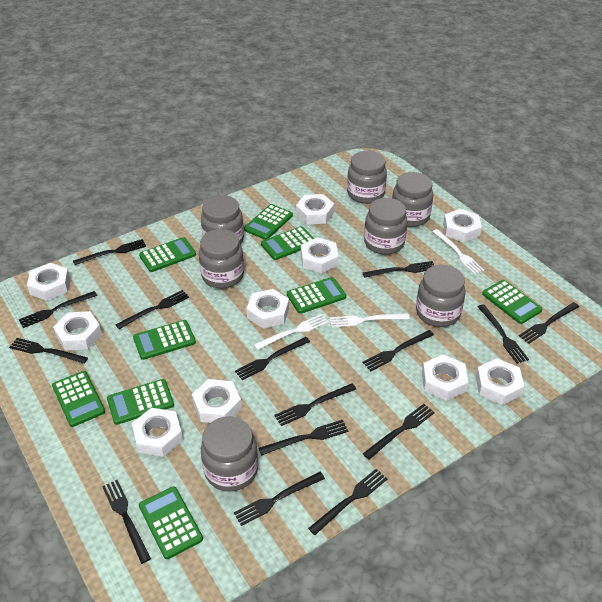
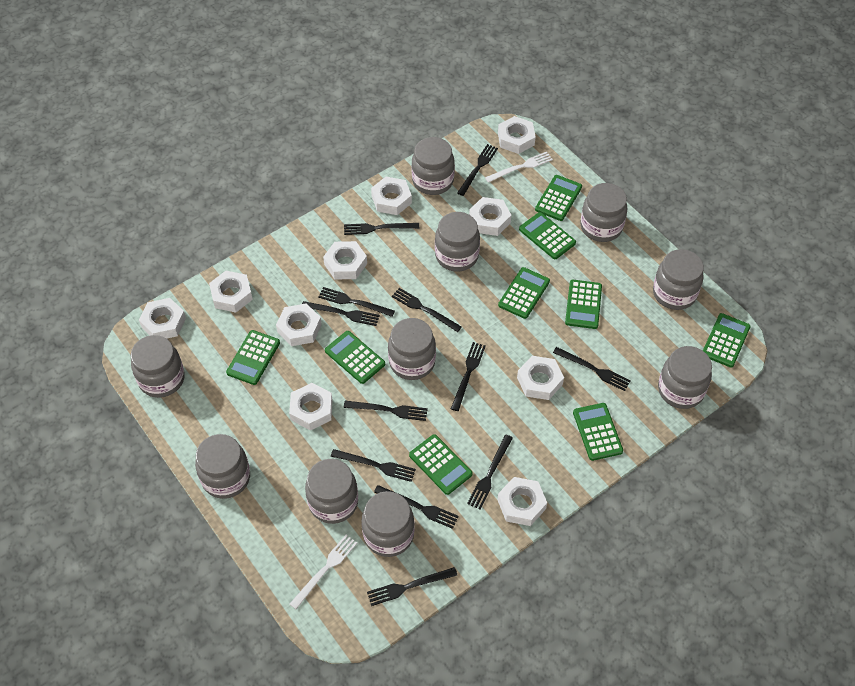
black fork: 15 -> 12
grey jar: 7 -> 10
white fork: 3 -> 2

